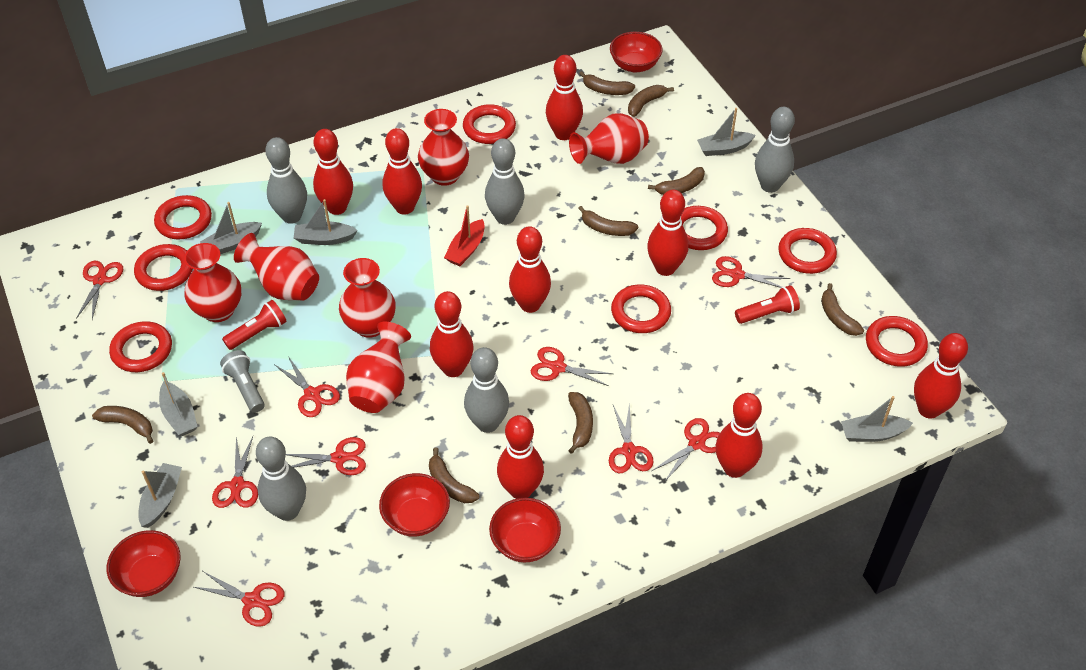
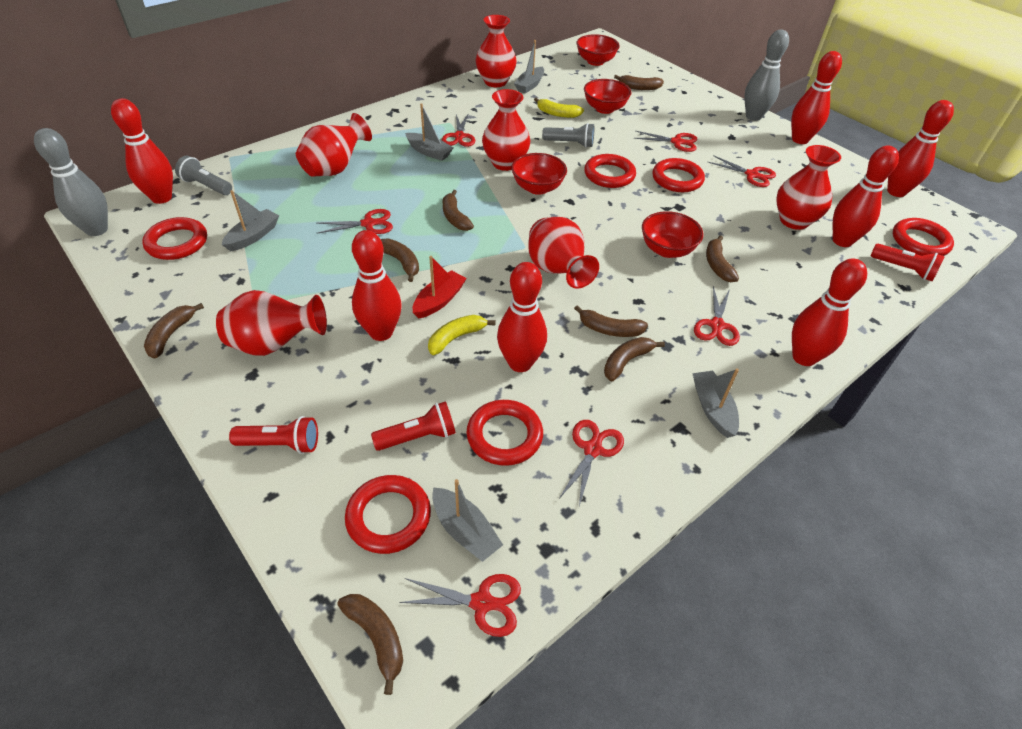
grey boat: 6 -> 5
grey bowling pin: 5 -> 2
grey flashlight: 1 -> 2
red bowling pin: 9 -> 7
red flashlight: 2 -> 3
red ring: 8 -> 6
red scissors: 9 -> 7
yellow banana: 0 -> 2

